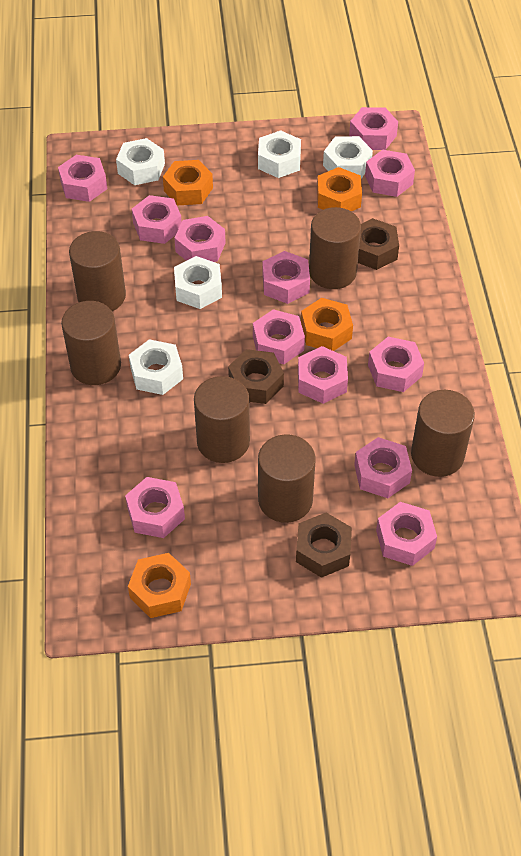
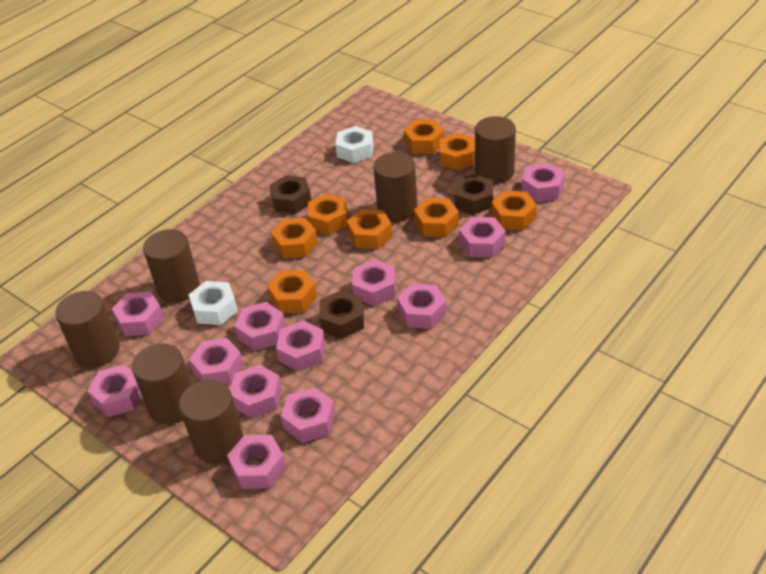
orange nut: 4 -> 8
white nut: 5 -> 2

